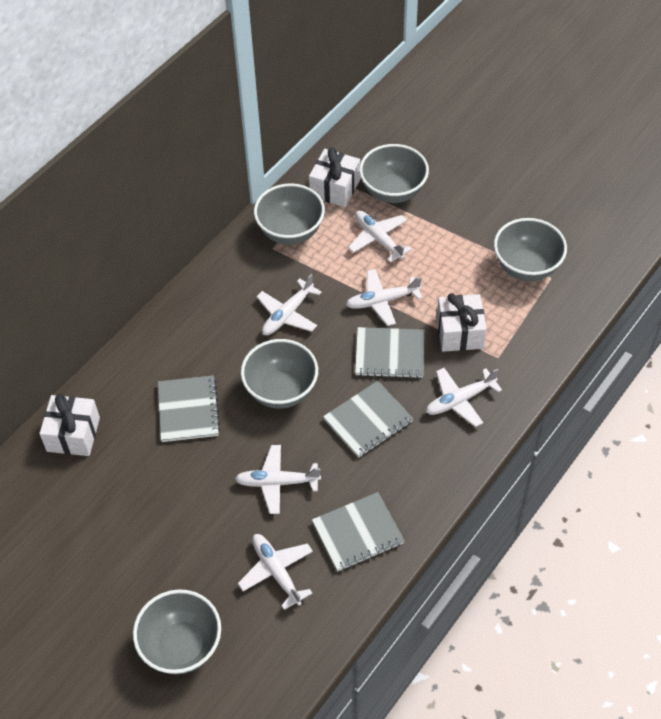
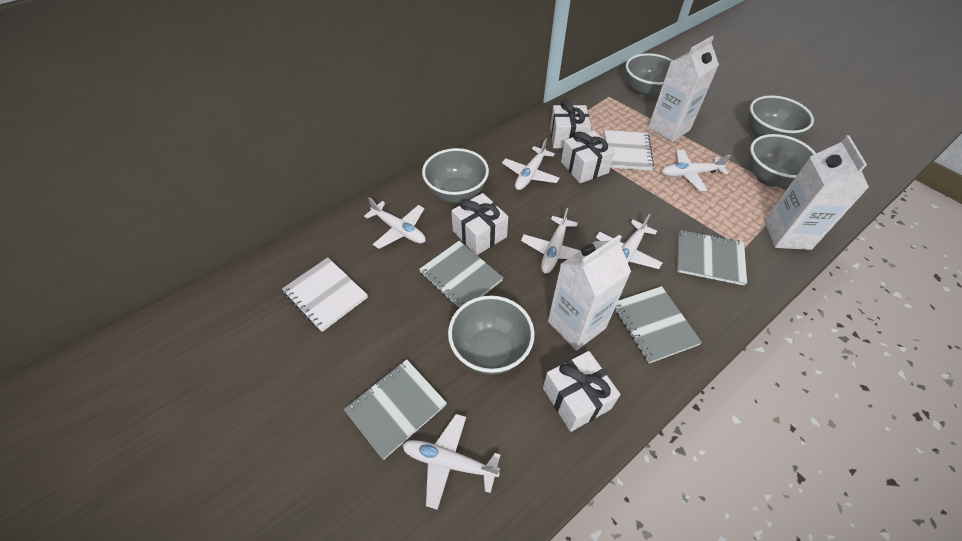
white carton: 0 -> 3
white gift: 3 -> 4
white notebook: 0 -> 2

